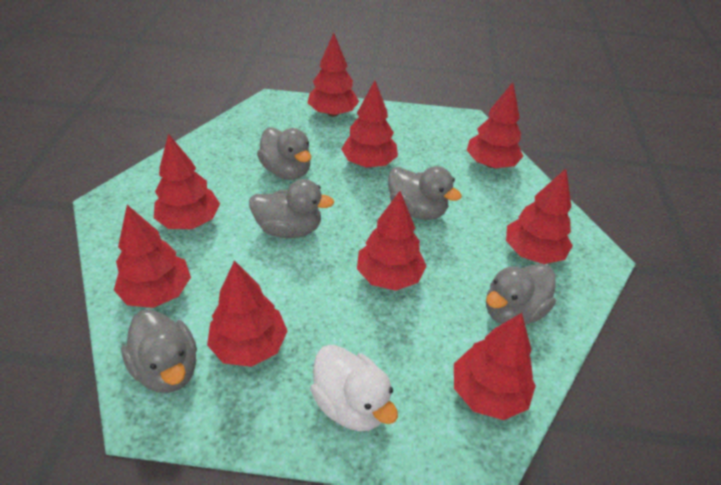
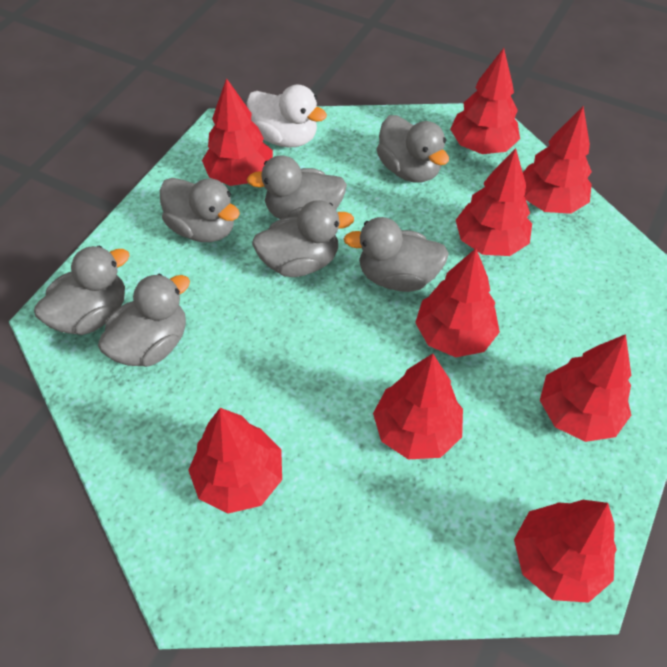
grey duck: 5 -> 7

